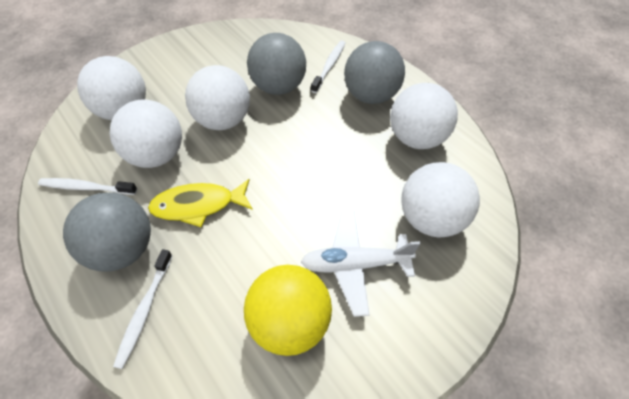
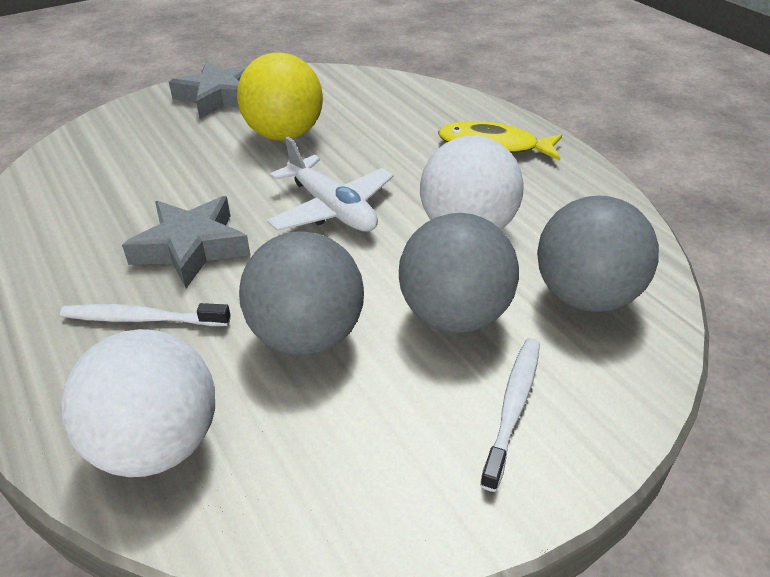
grey star: 0 -> 2
white ball: 5 -> 2
white toothbrush: 3 -> 2

